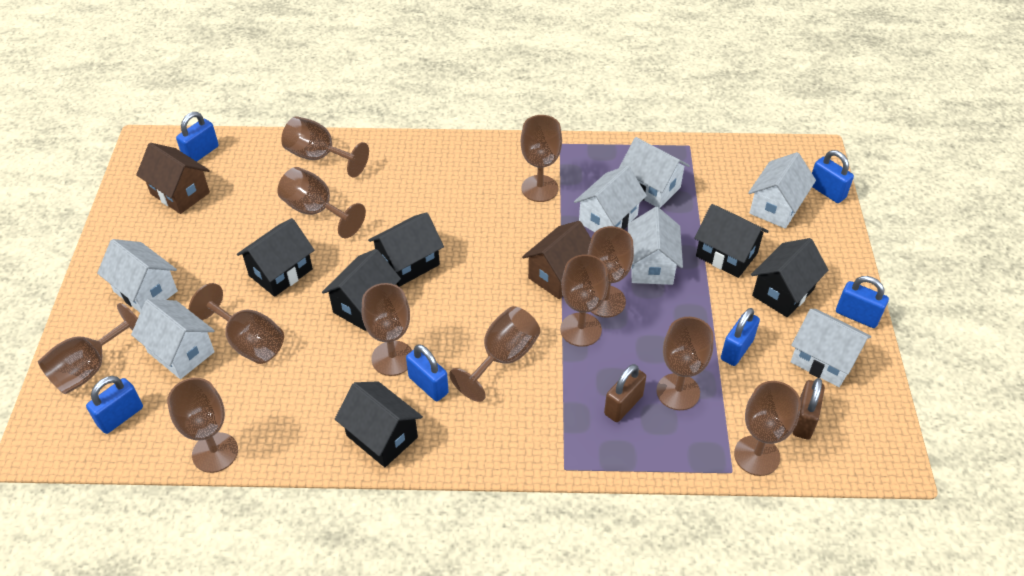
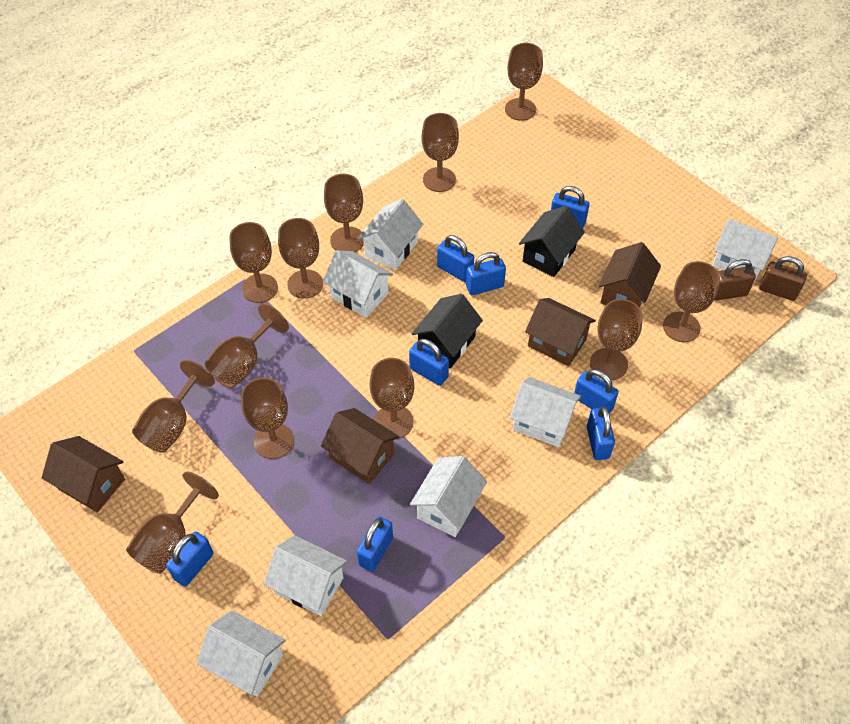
black house: 6 -> 2
blue padlock: 6 -> 8
brown house: 2 -> 4

